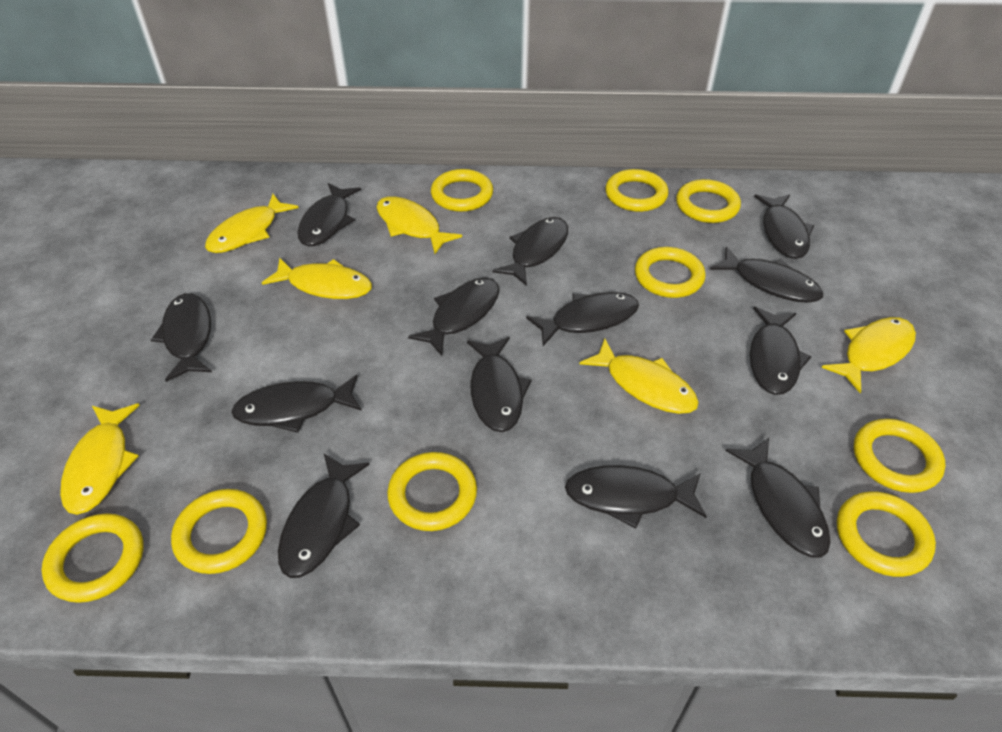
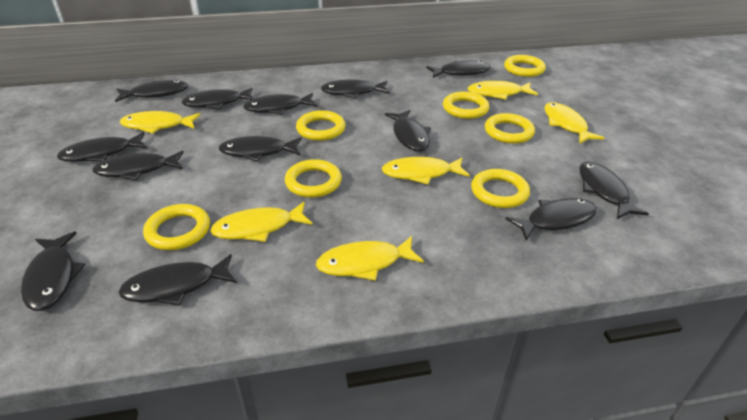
yellow ring: 9 -> 7

